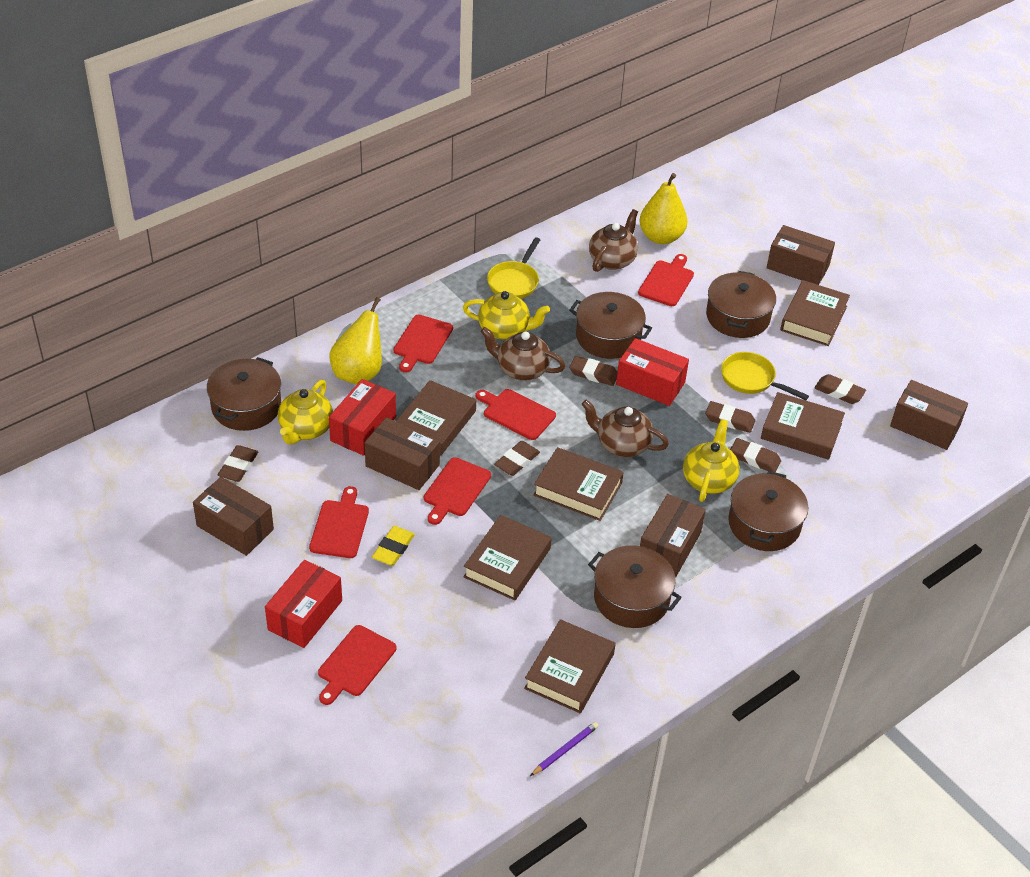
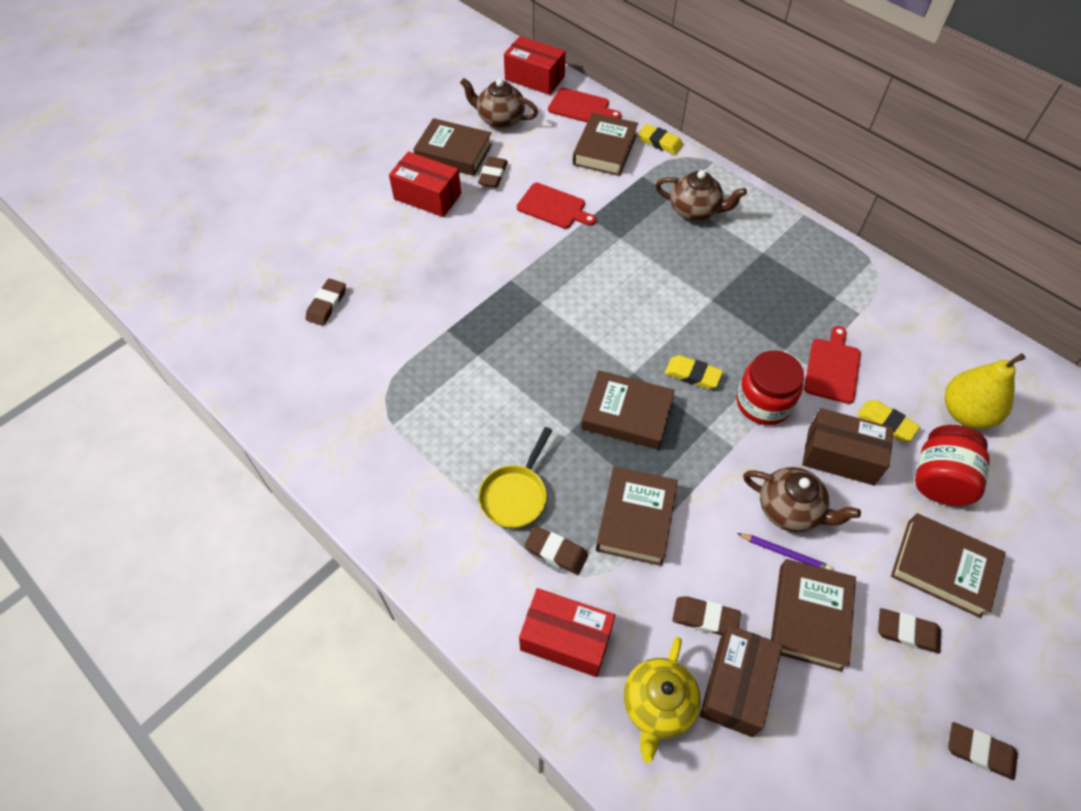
brown box: 5 -> 2
brown pot: 5 -> 0
red cutting board: 6 -> 3
red jar: 0 -> 2
yellow eraser: 1 -> 3
yellow pan: 2 -> 1
yellow pear: 2 -> 1
yellow teapot: 3 -> 1

